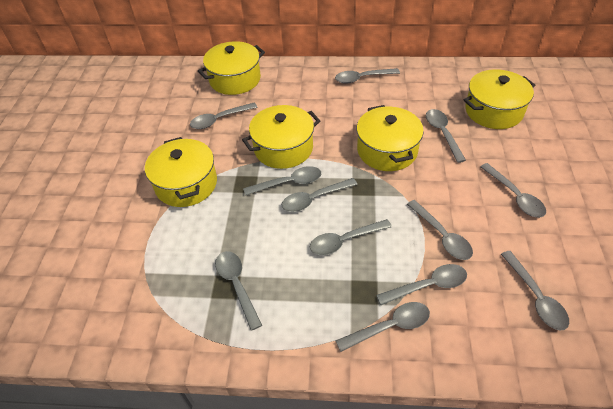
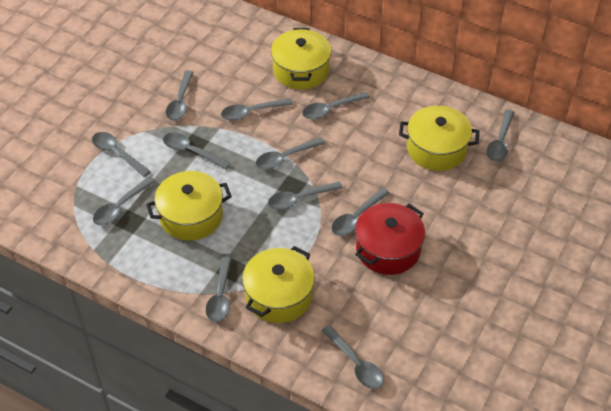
red pot: 0 -> 1
yellow pot: 5 -> 4

